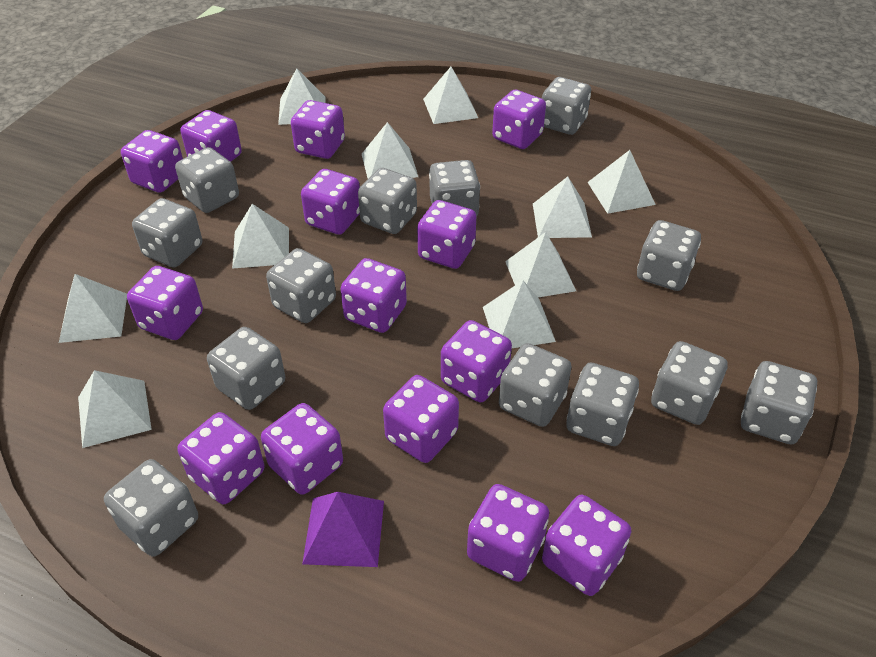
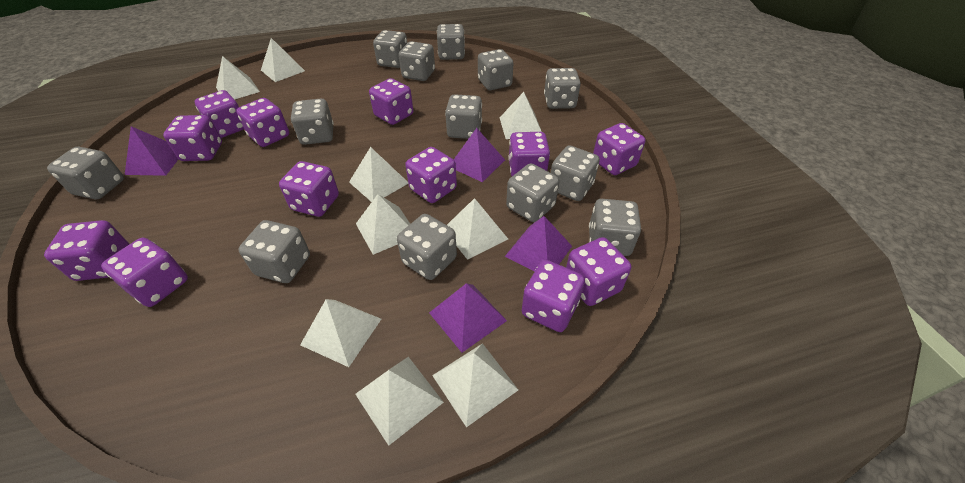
purple dice: 14 -> 12
purple pyramid: 1 -> 4
white pyramid: 10 -> 9

